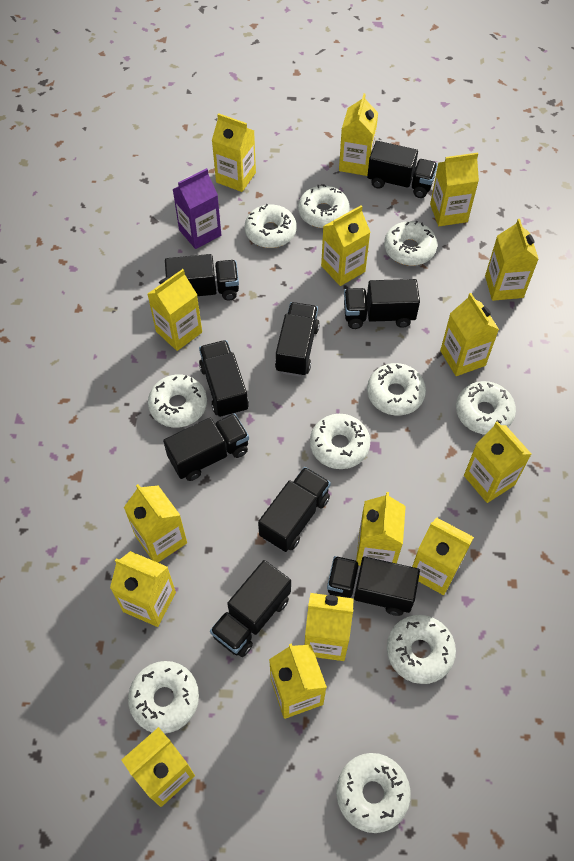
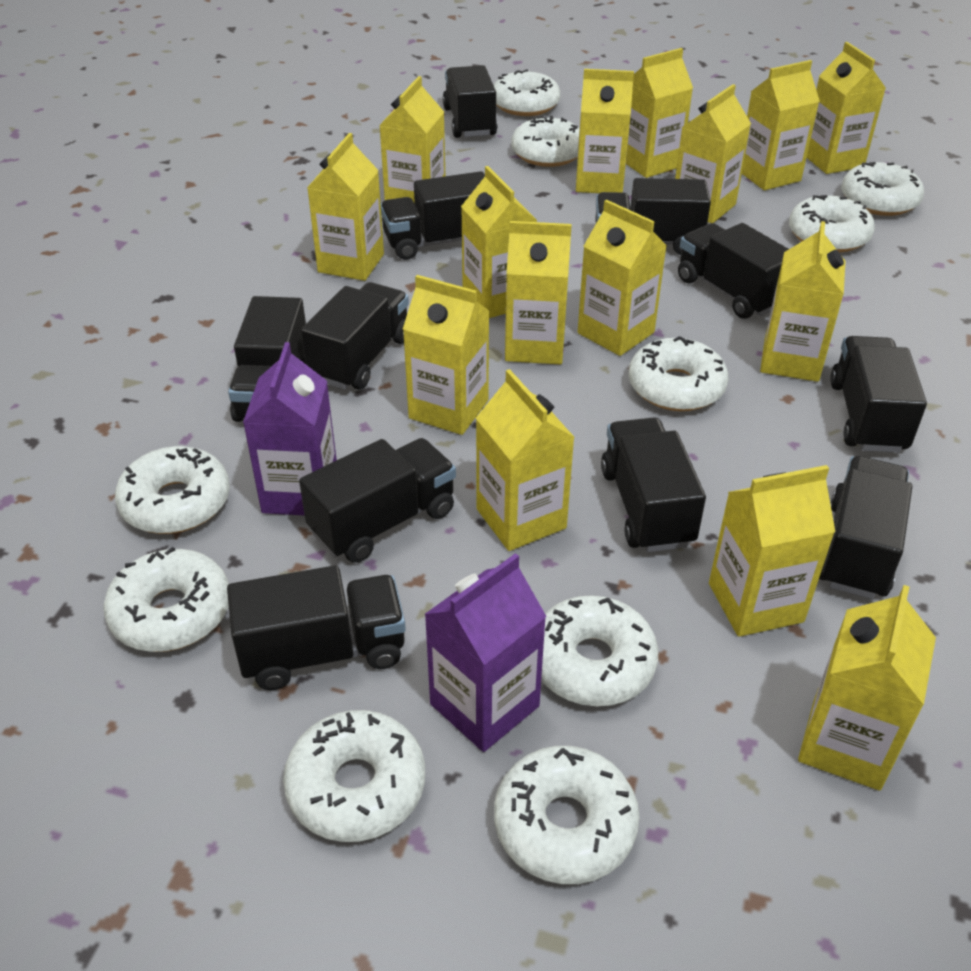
black truck: 9 -> 11
purple carton: 1 -> 2

